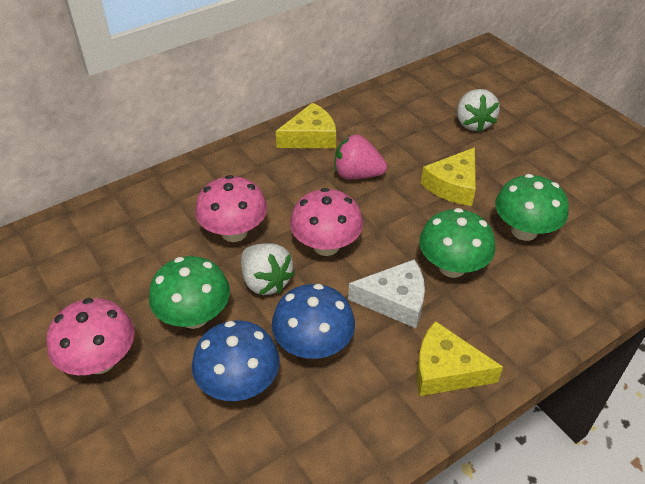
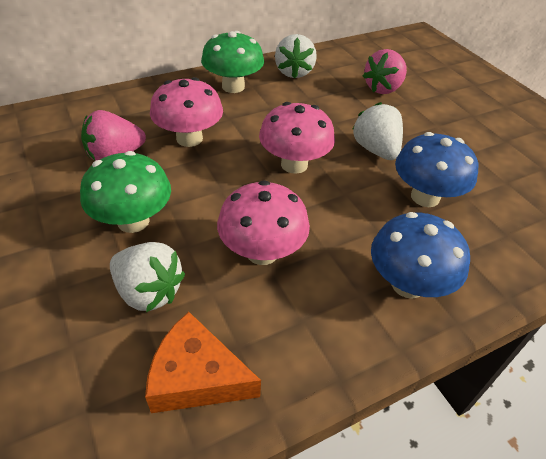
green mushroom: 3 -> 2
orange cheese: 0 -> 1
pink strawberry: 1 -> 2
white cheese: 1 -> 0
white strawberry: 2 -> 3
yellow cheese: 3 -> 0

